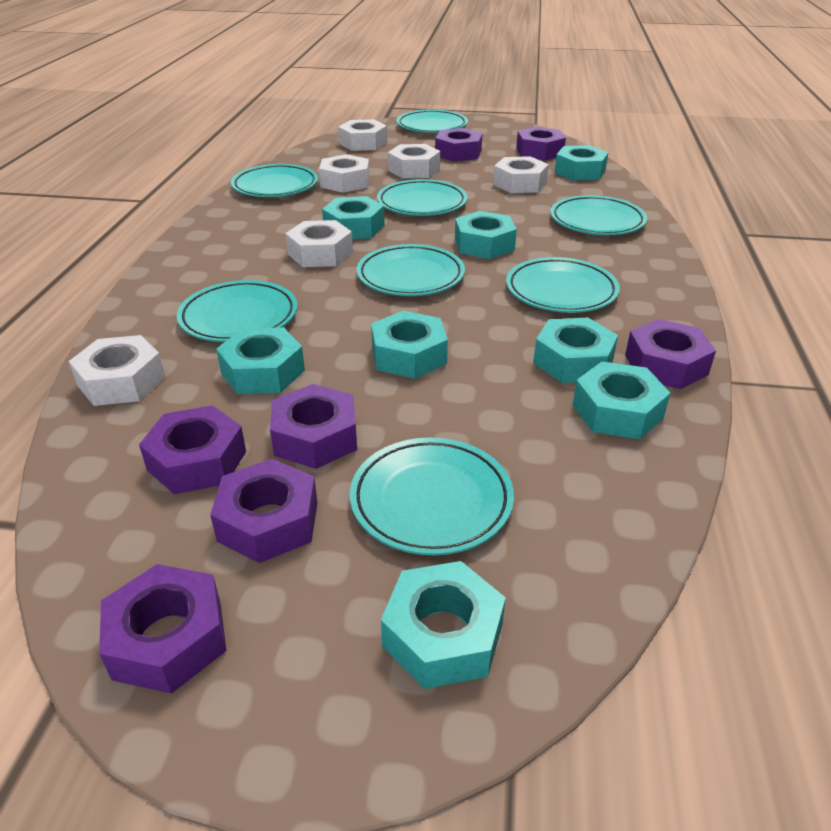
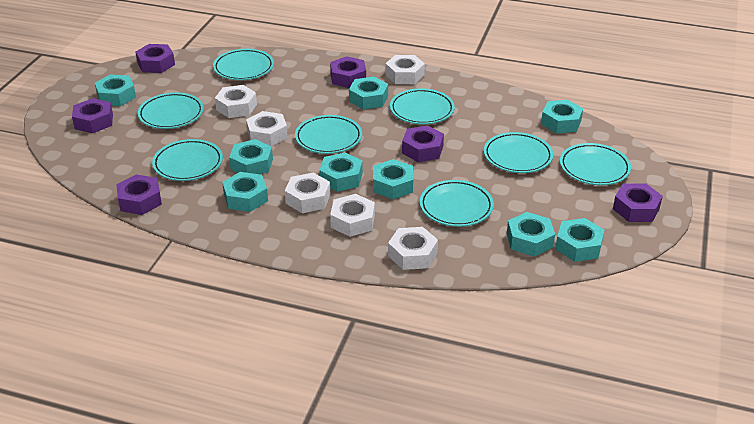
purple nut: 7 -> 6
turquoise nut: 8 -> 9

